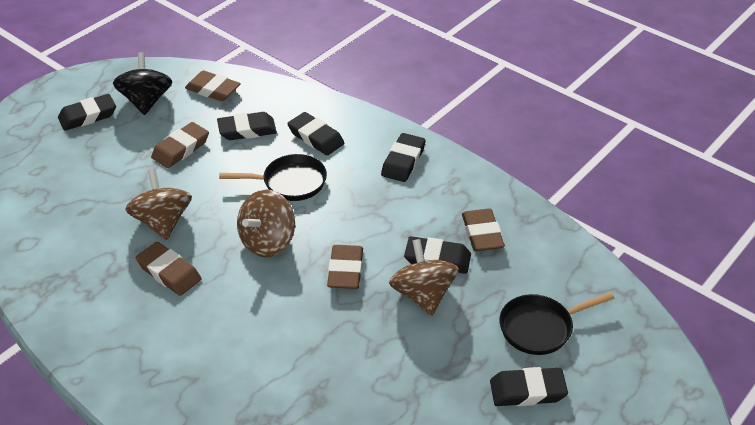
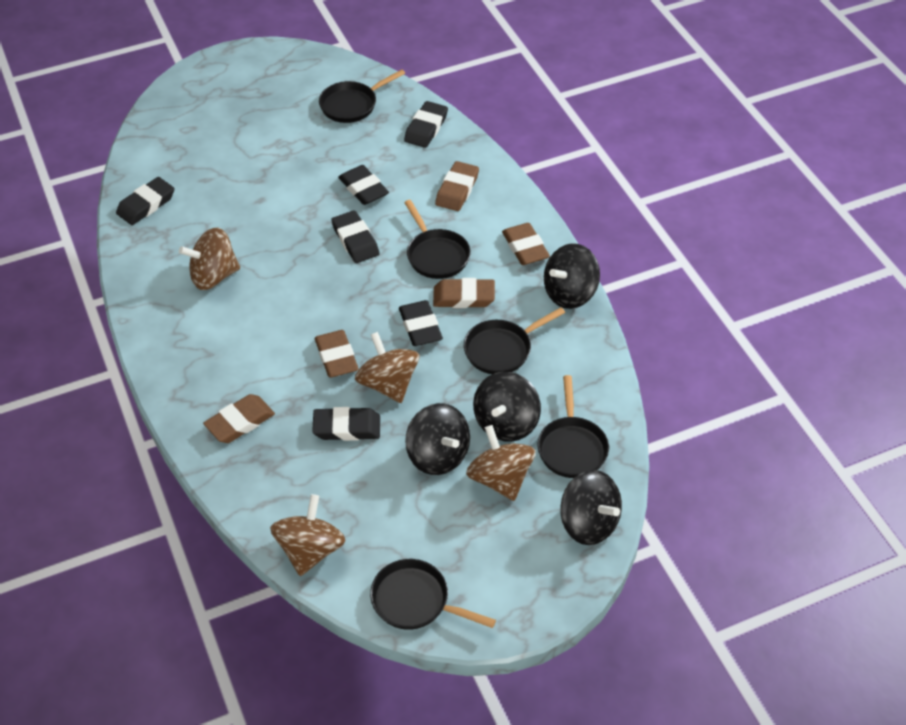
black pan: 2 -> 5
black spinning top: 1 -> 4
brown spinning top: 3 -> 4

